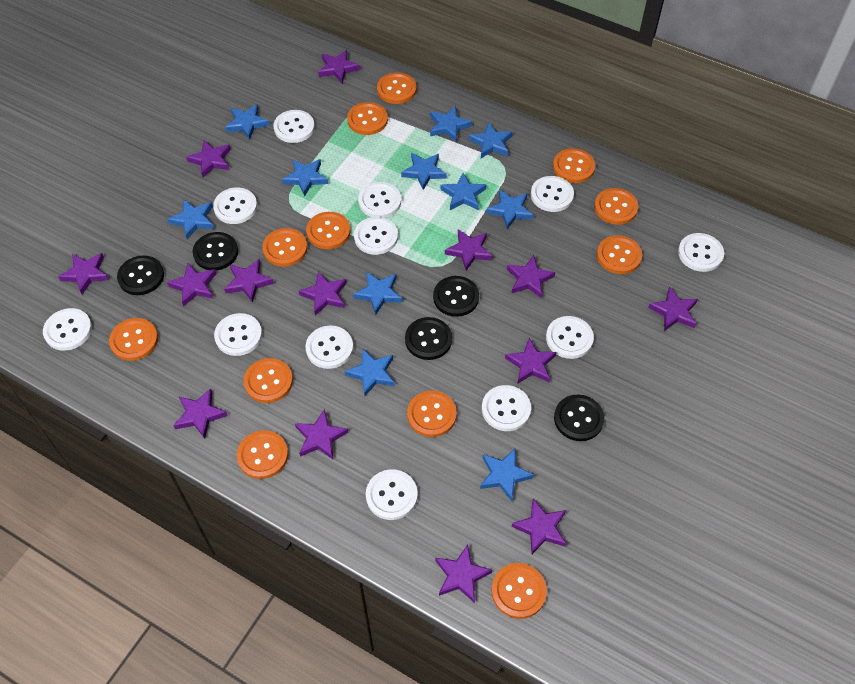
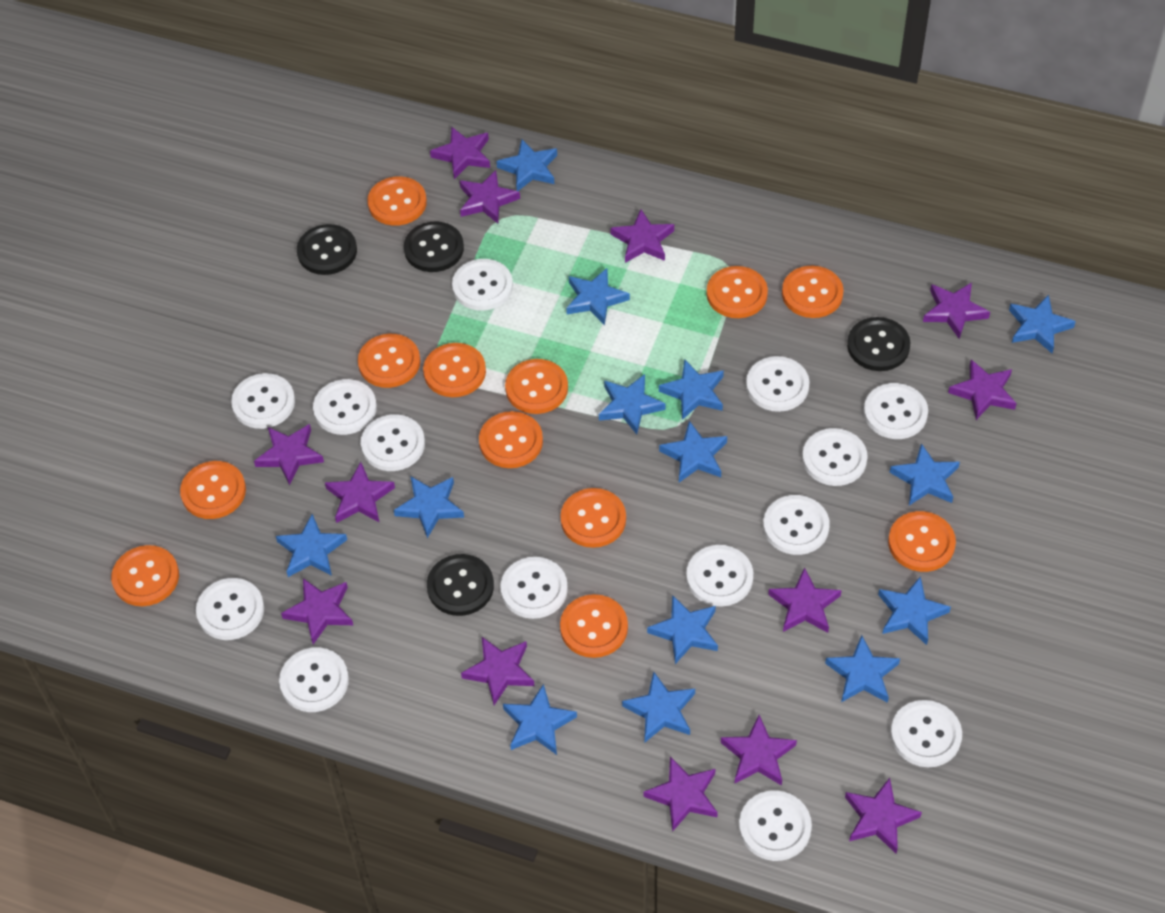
black button: 5 -> 4
blue star: 11 -> 14
purple star: 14 -> 13
white button: 12 -> 14

